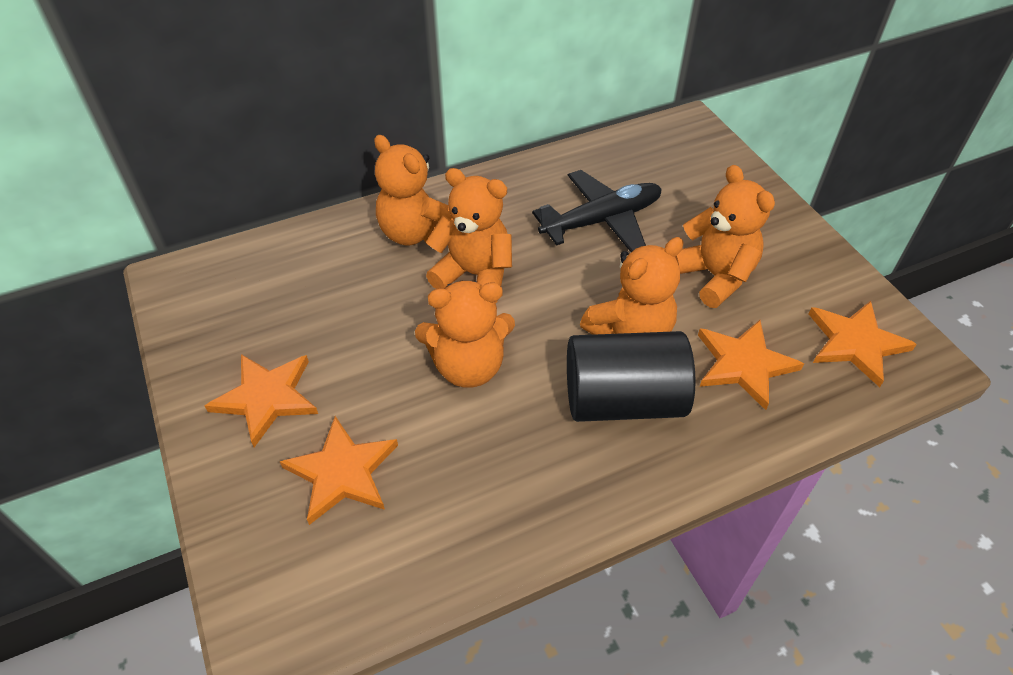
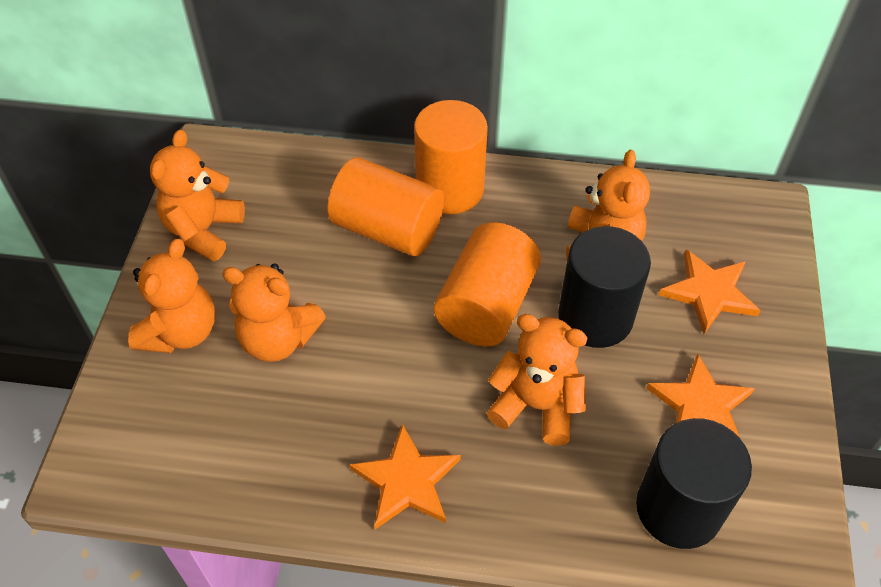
black cylinder: 1 -> 2
black plane: 1 -> 0
orange cylinder: 0 -> 3
orange star: 4 -> 3

